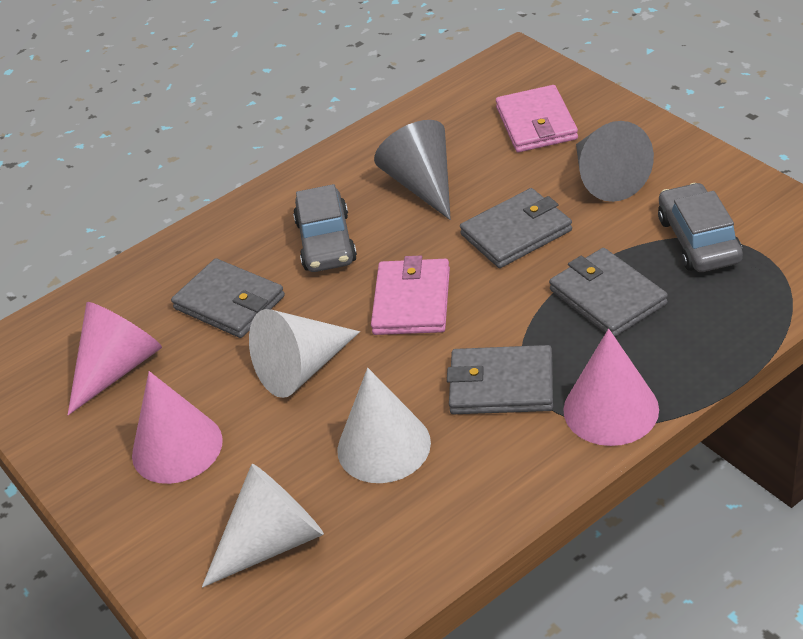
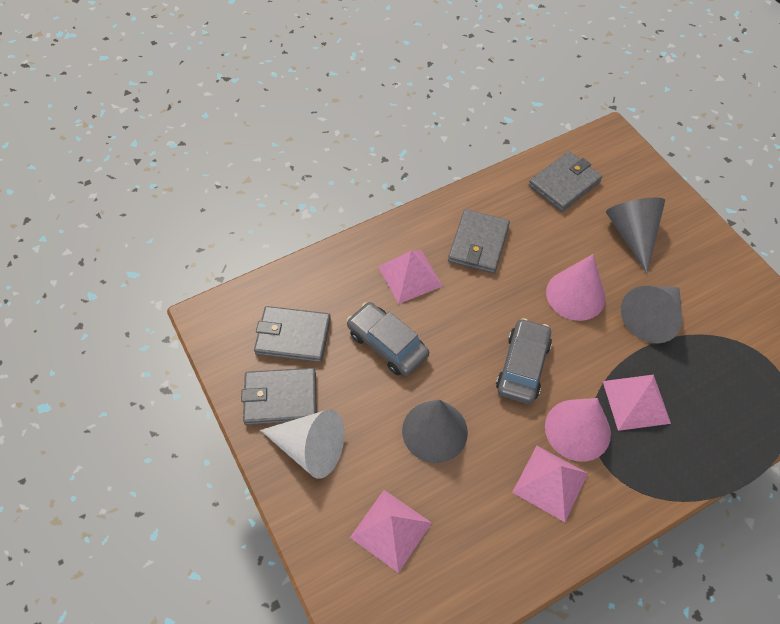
grey cone: 2 -> 3
pink cone: 3 -> 2
pink pyramid: 0 -> 4
pink wallet: 2 -> 0
white cone: 3 -> 1

